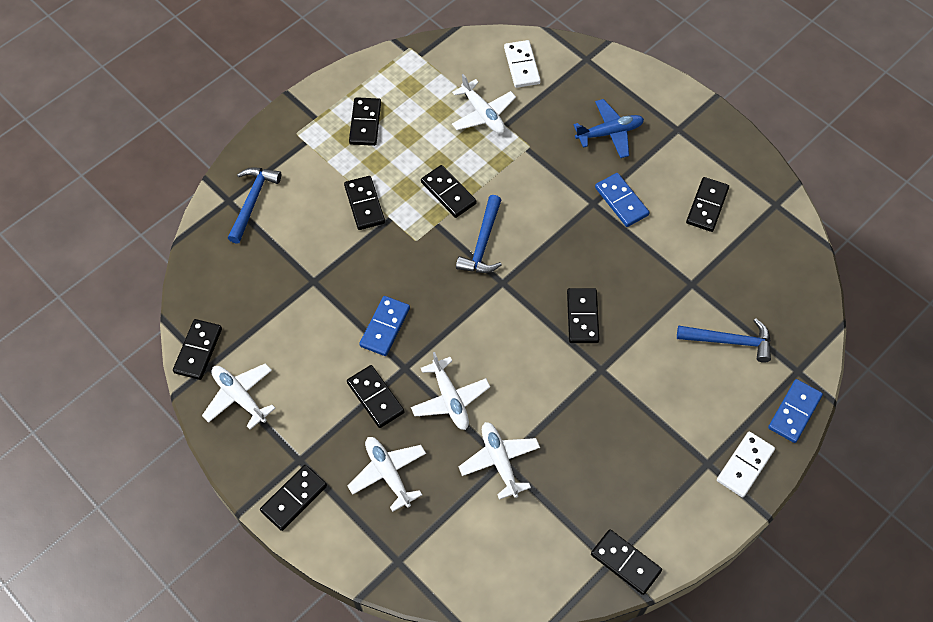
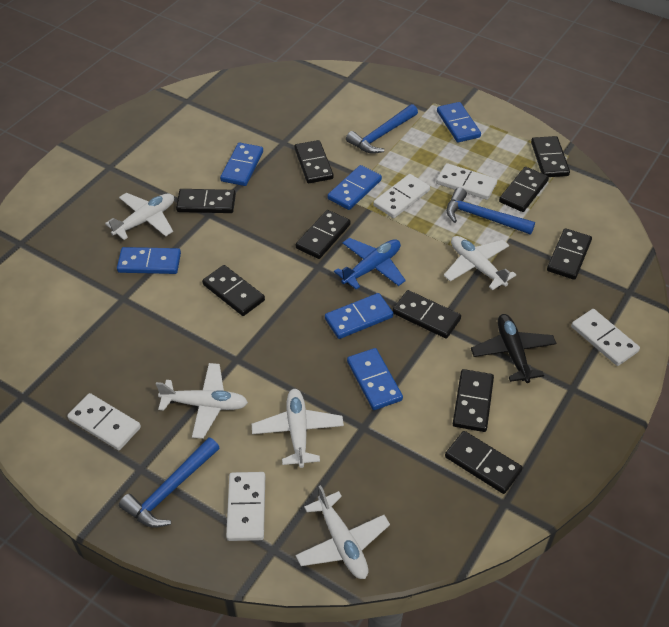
black domino: 9 -> 10
black plane: 0 -> 1
blue domino: 3 -> 6
white domino: 2 -> 5

